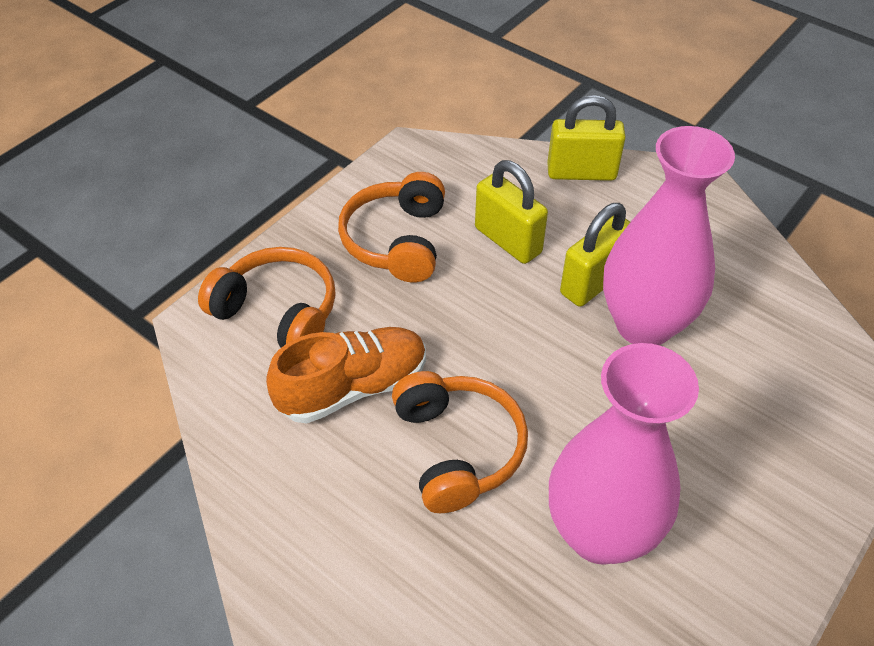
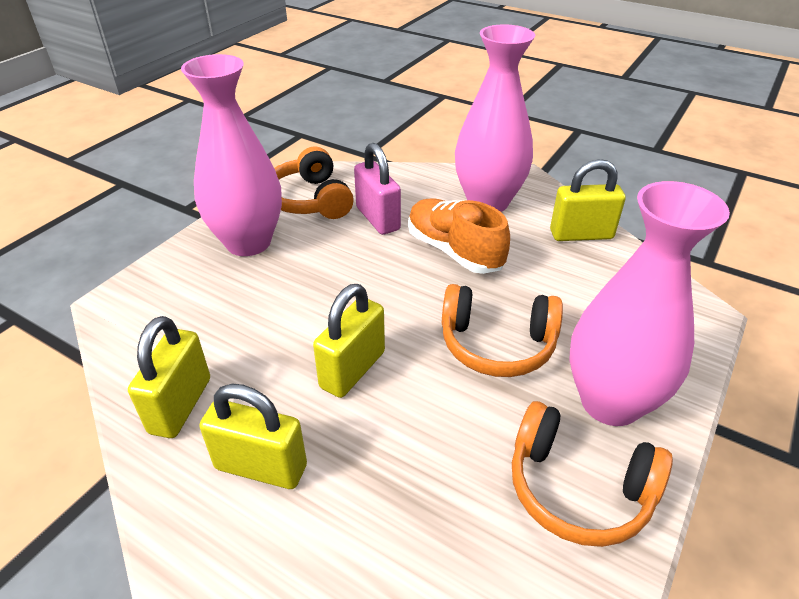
pink padlock: 0 -> 1
pink vase: 2 -> 3
yellow padlock: 3 -> 4

